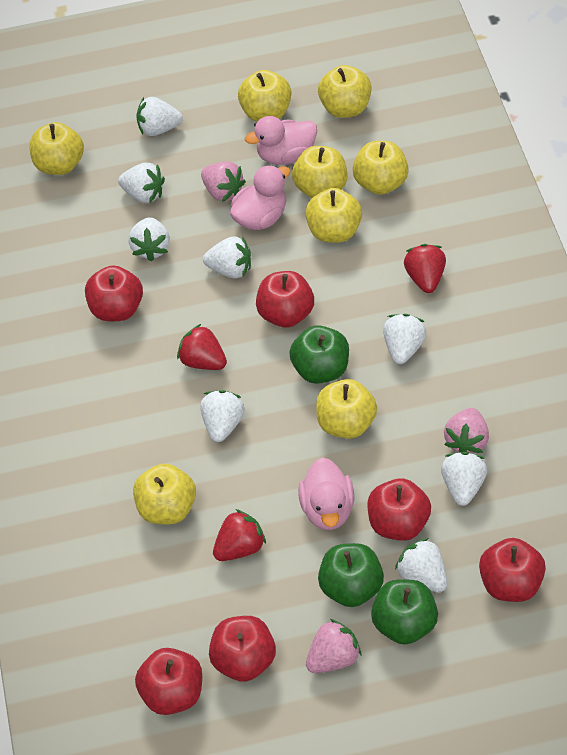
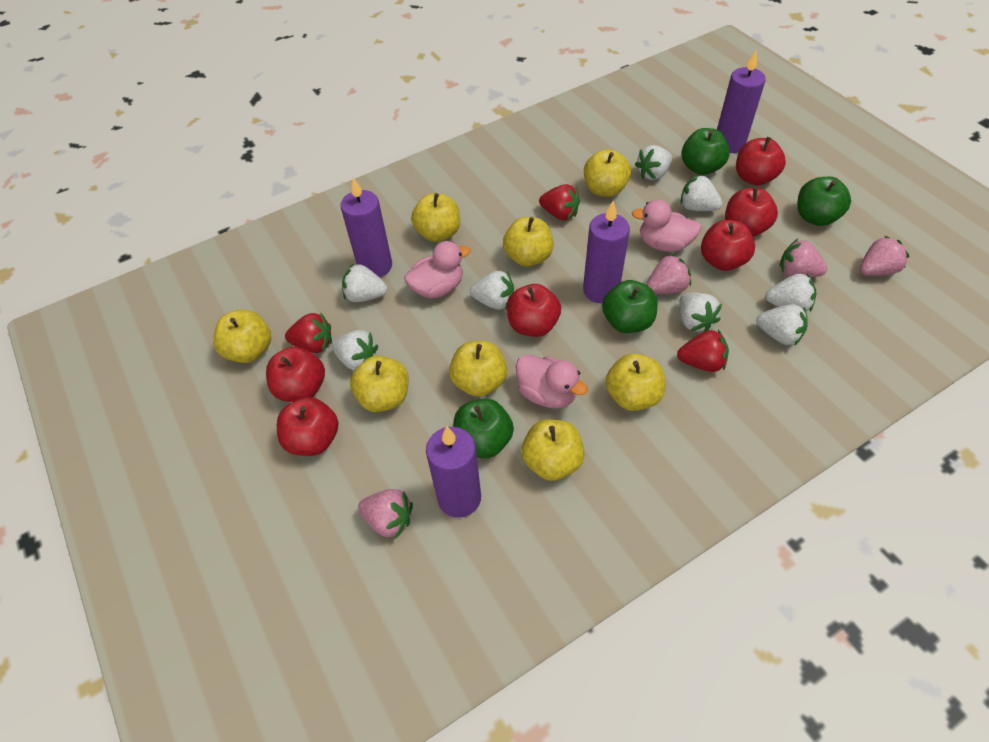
green apple: 3 -> 4
pink strawberry: 3 -> 4
purple candle: 0 -> 4

